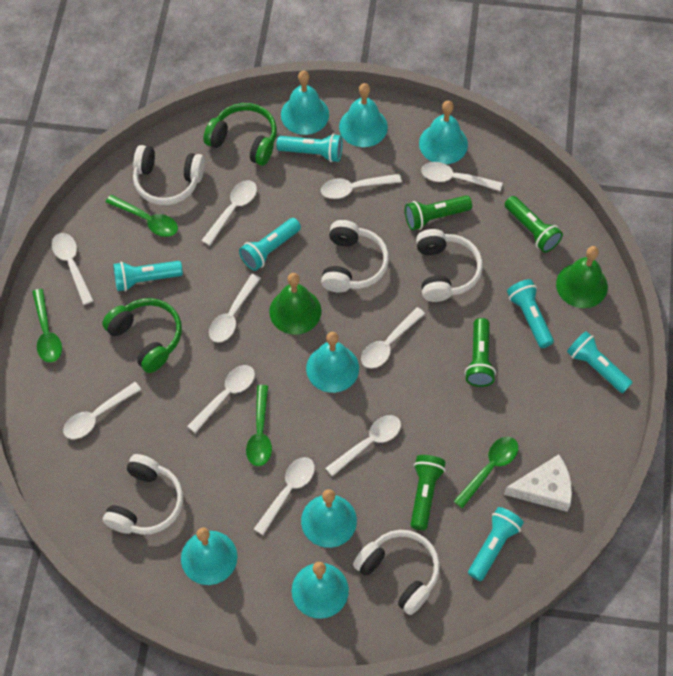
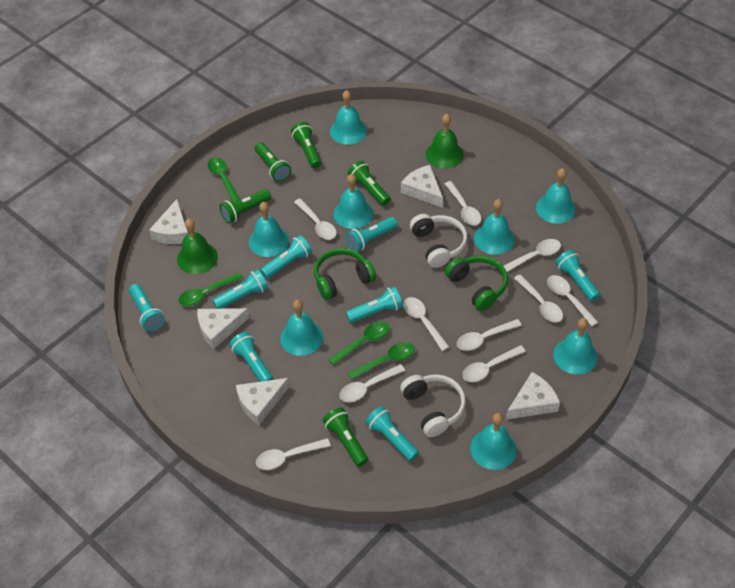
green flashlight: 4 -> 5
turquoise bell: 7 -> 8
turquoise flashlight: 6 -> 8
white cheese: 1 -> 5
white headphones: 5 -> 2

